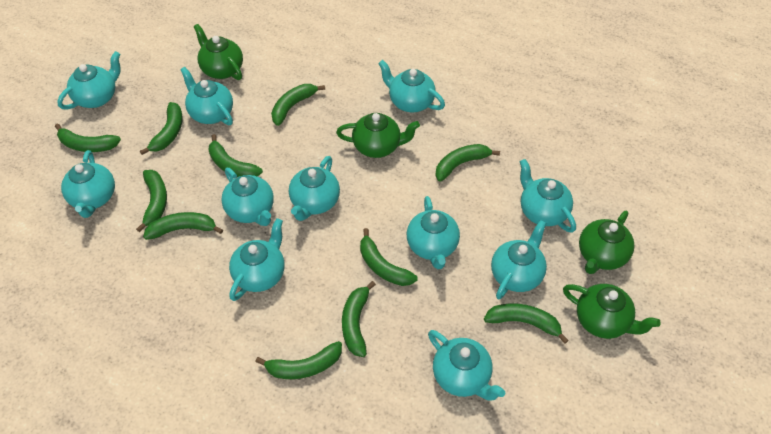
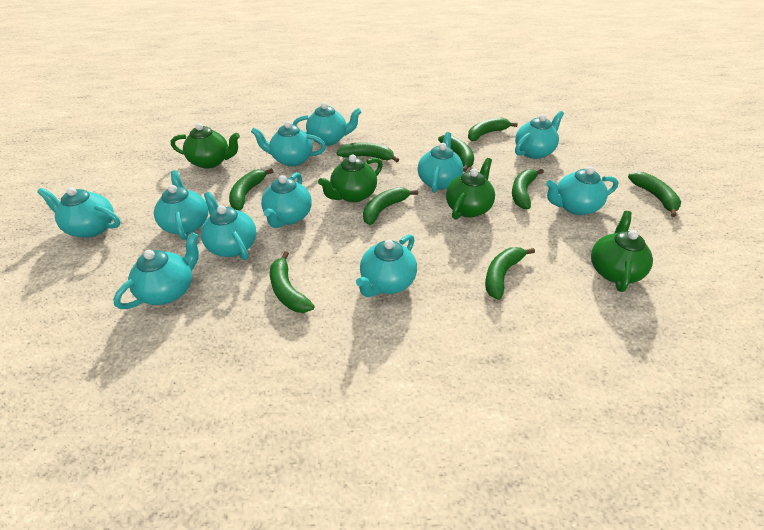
green banana: 11 -> 9

